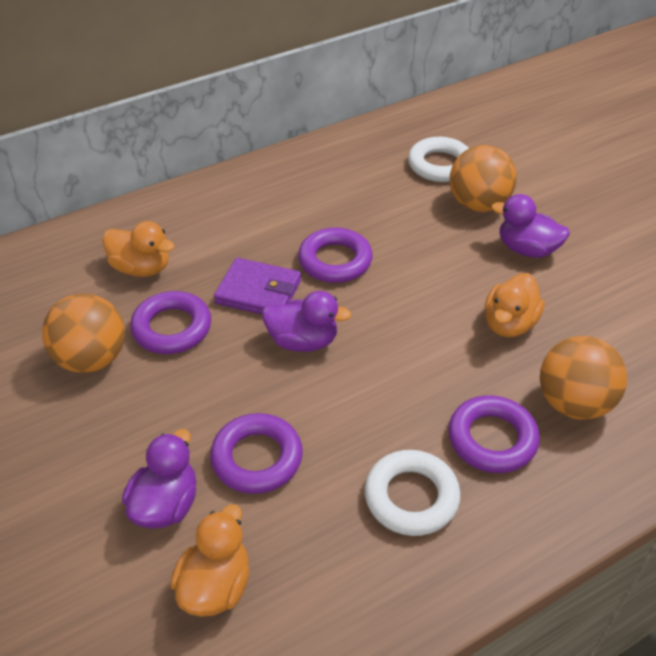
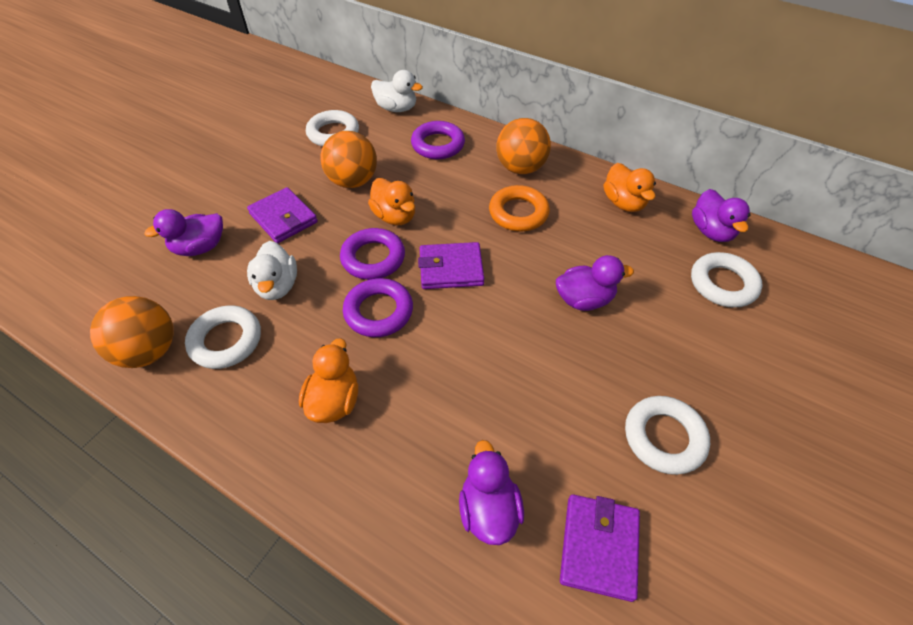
orange ring: 0 -> 1
purple duck: 3 -> 4
purple ring: 4 -> 3
purple wallet: 1 -> 3
white duck: 0 -> 2
white ring: 2 -> 4

